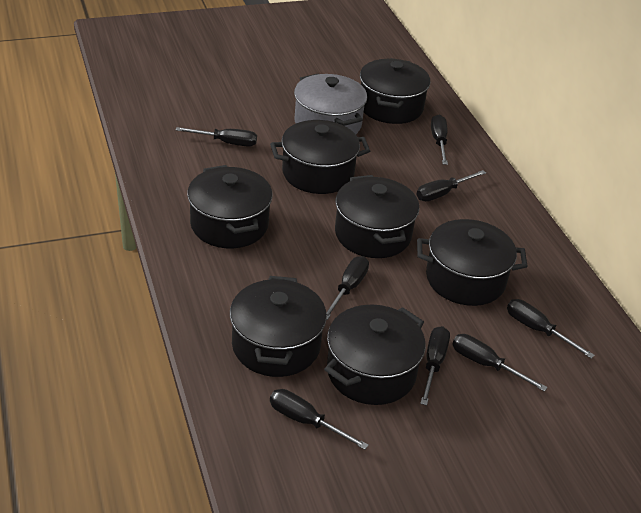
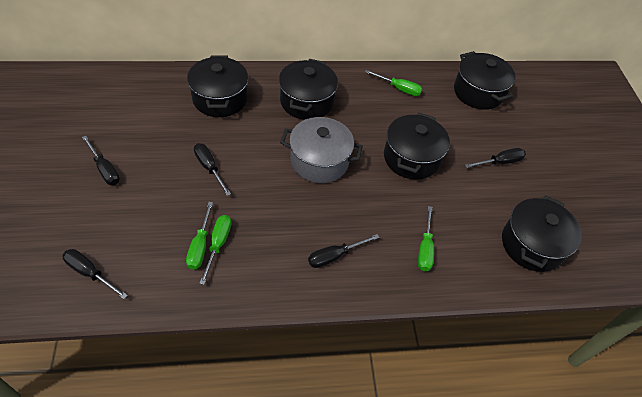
black pot: 7 -> 5
black screwdriver: 8 -> 5
green screwdriver: 0 -> 4

